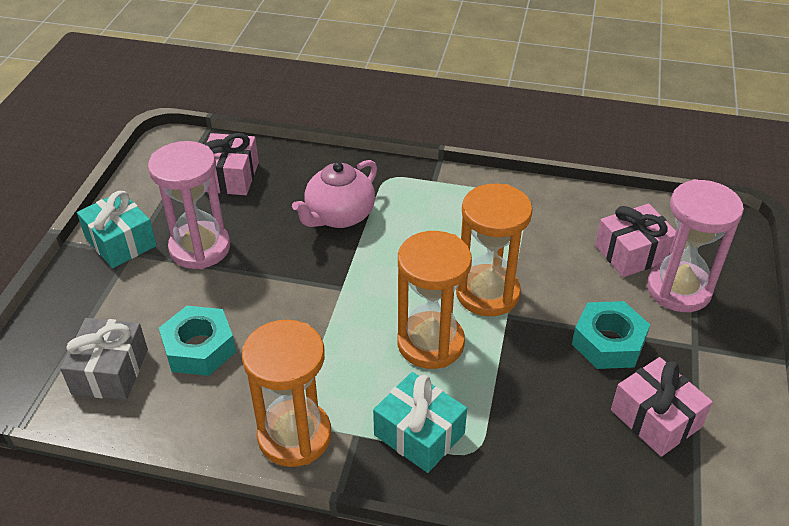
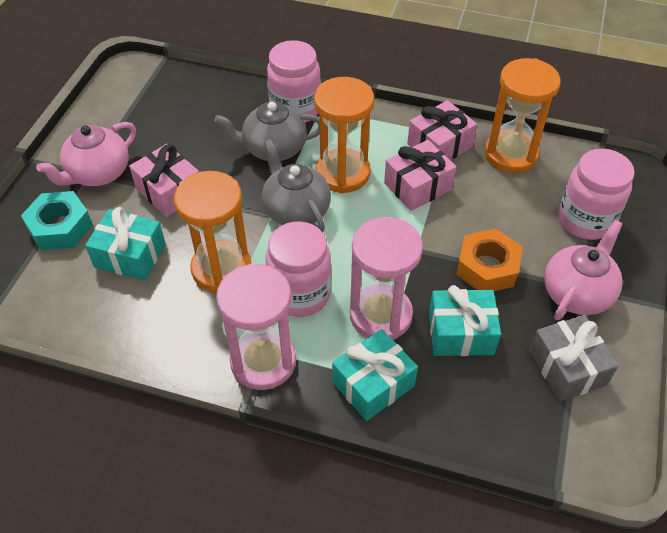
grey teapot: 0 -> 2
orange nut: 0 -> 1
pink jar: 0 -> 3
pink teapot: 1 -> 2
turquoise gift: 2 -> 3
turquoise nut: 2 -> 1

